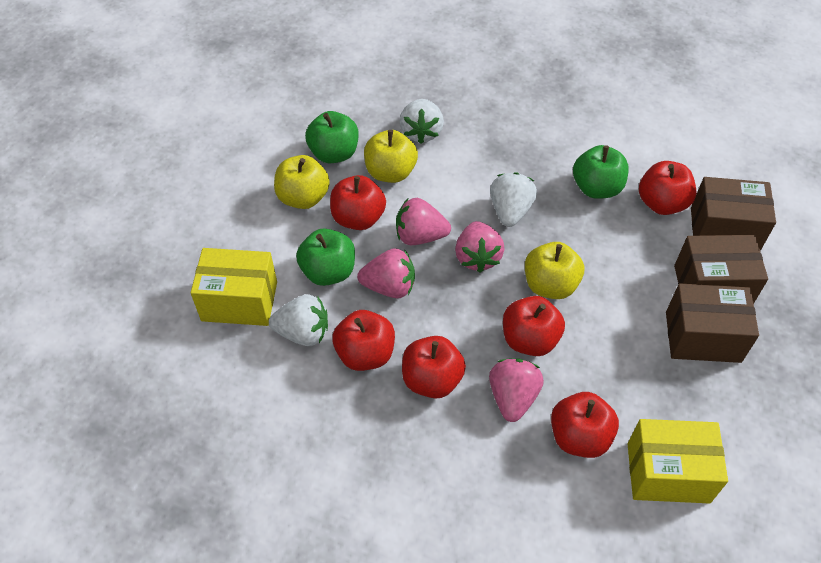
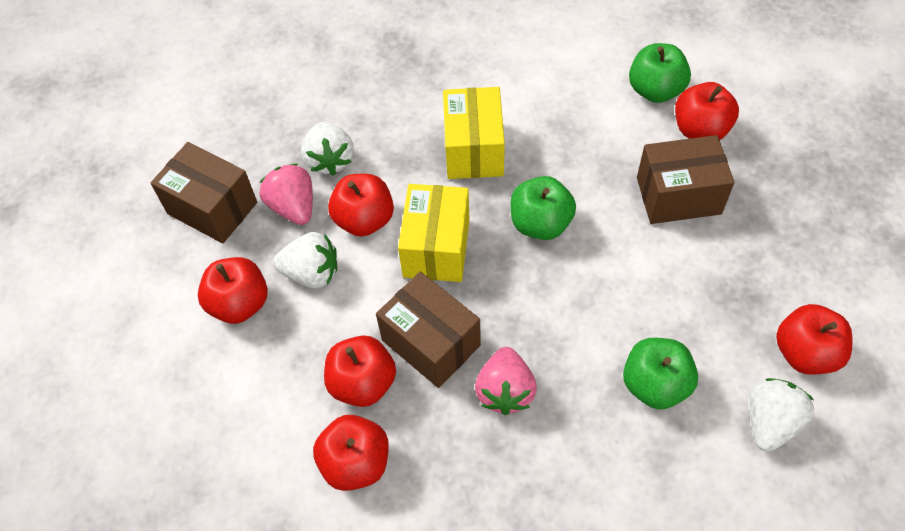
pink strawberry: 4 -> 2
yellow apple: 3 -> 0

